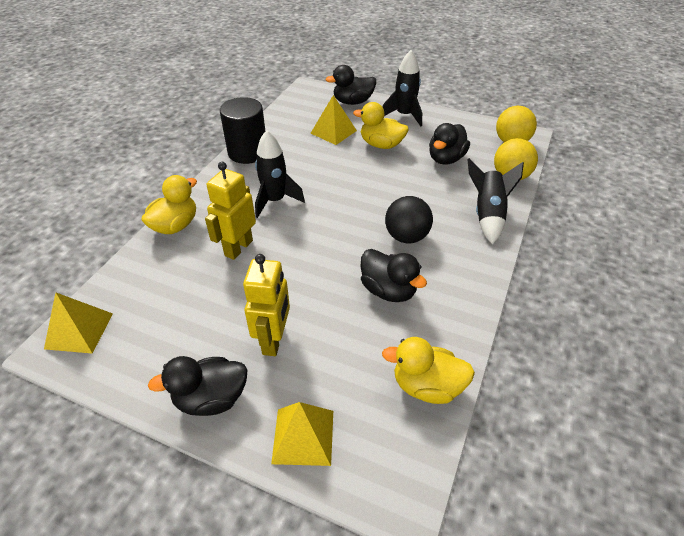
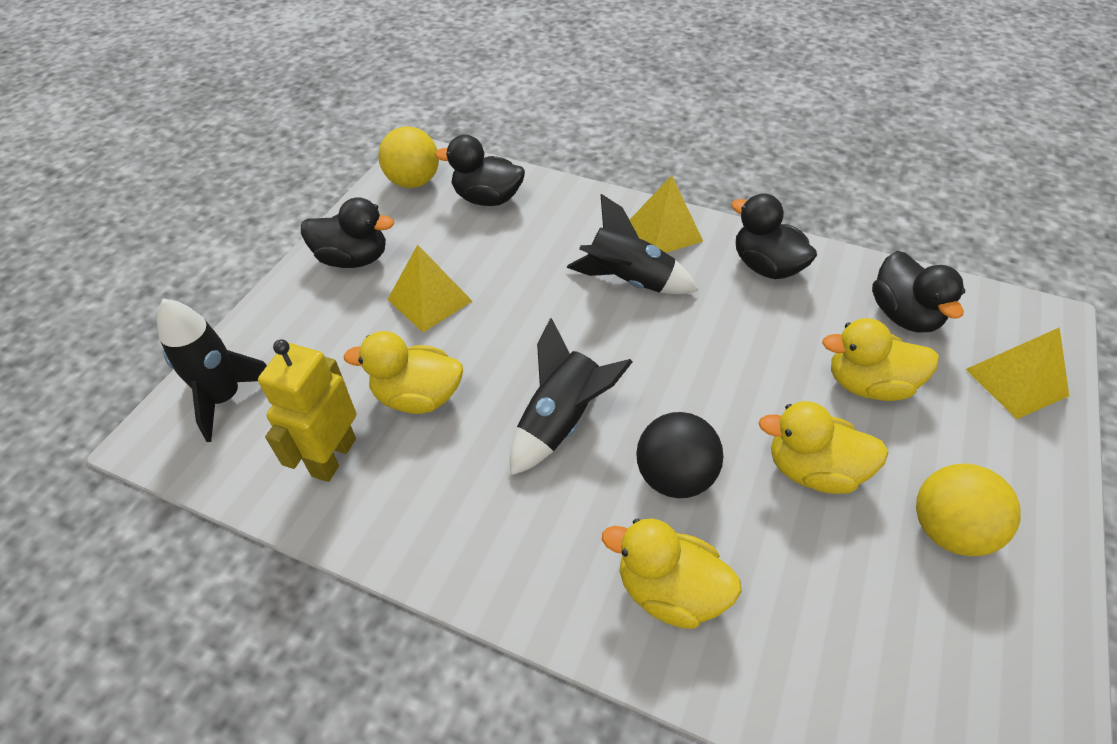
black cylinder: 1 -> 0
yellow duck: 3 -> 4
yellow robot: 2 -> 1

